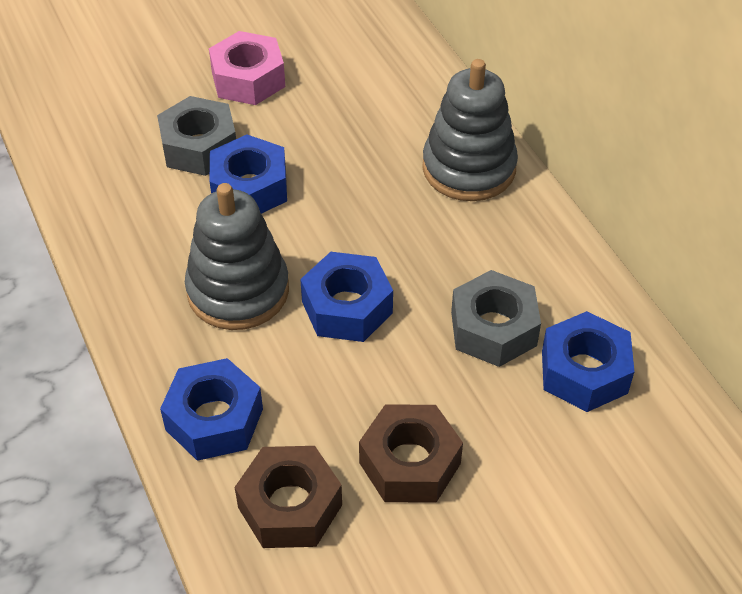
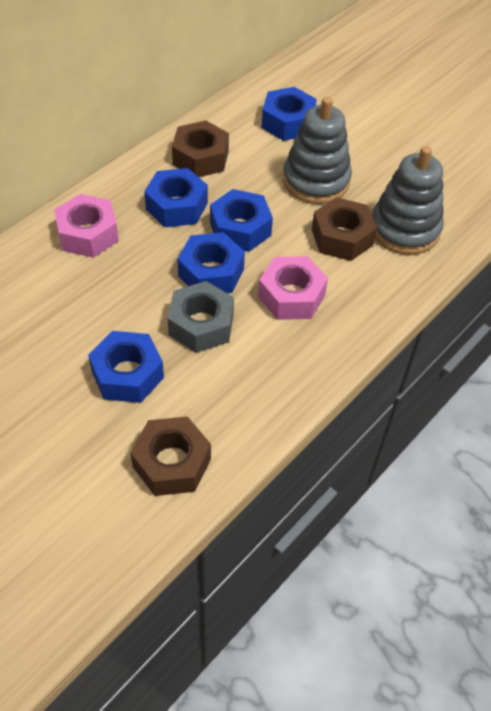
blue nut: 4 -> 5
brown nut: 2 -> 3
grey nut: 2 -> 1
pink nut: 1 -> 2

